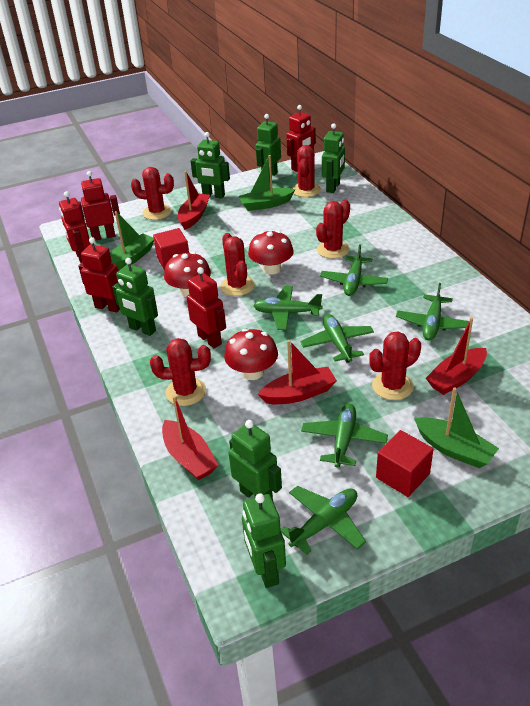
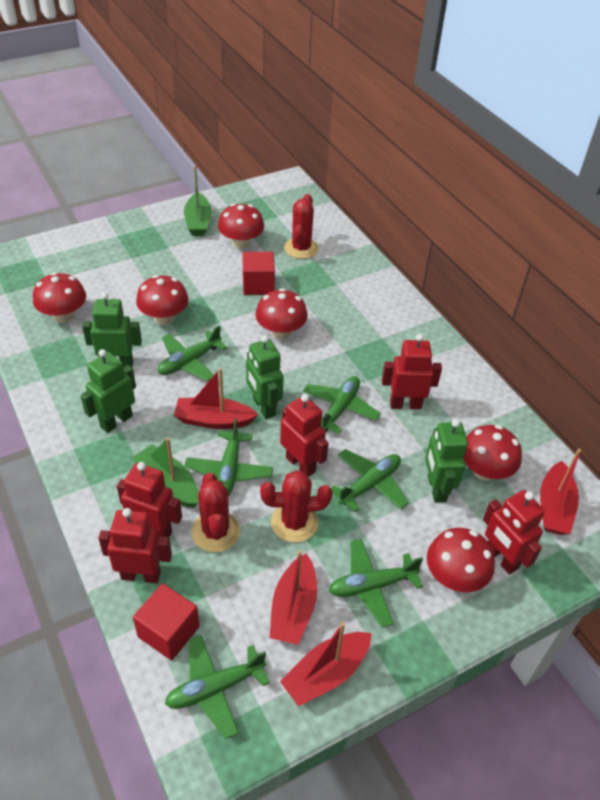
green boat: 3 -> 2
green robot: 6 -> 4
red cactus: 6 -> 3
red mushroom: 3 -> 6

